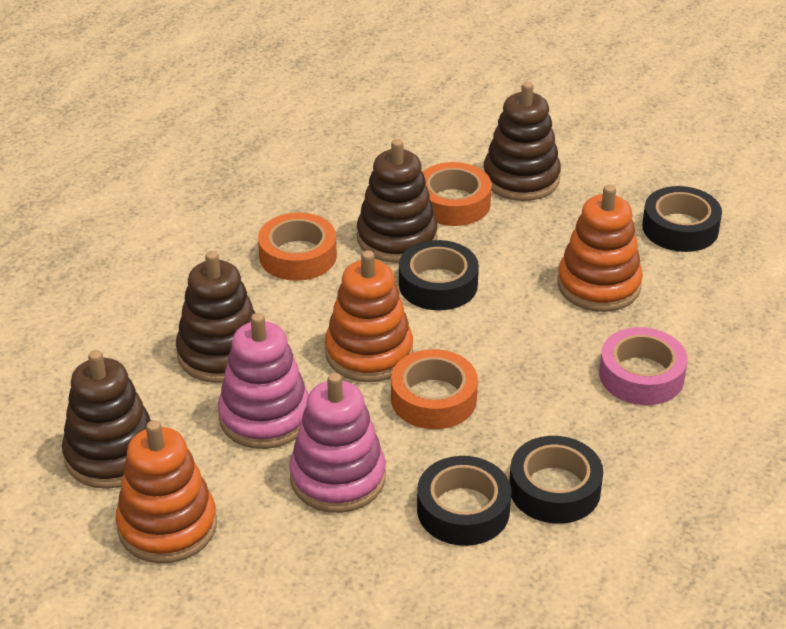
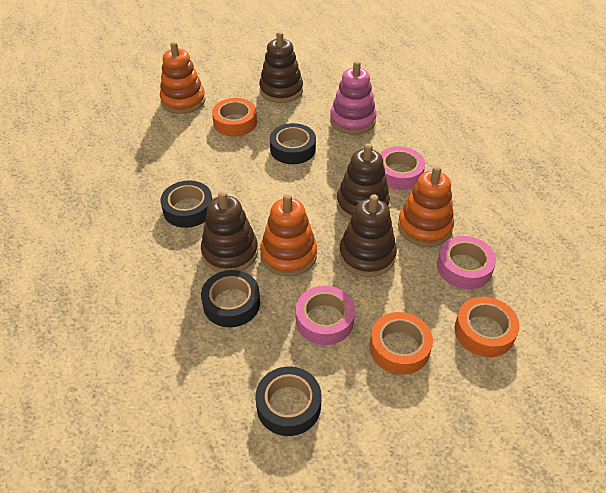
pink stacking toy: 2 -> 1
pink tape: 1 -> 3

